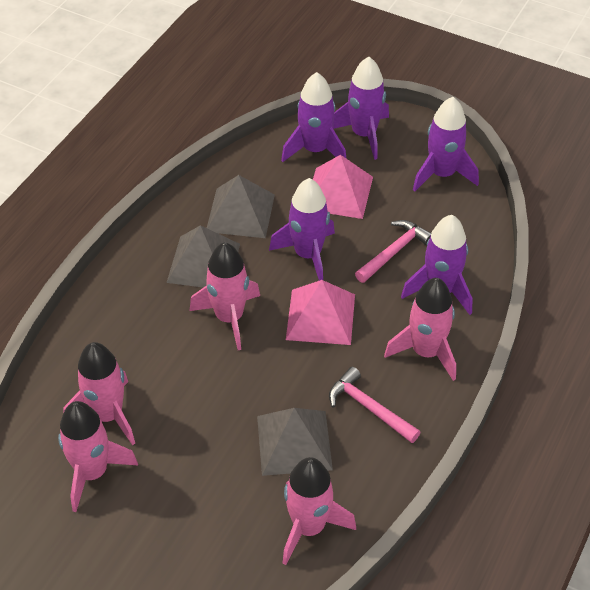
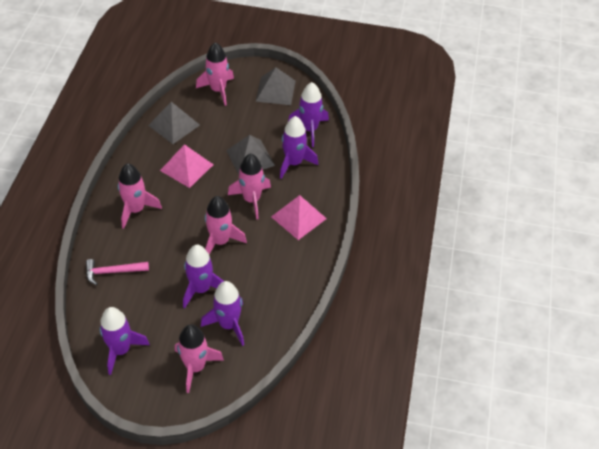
pink hammer: 2 -> 1

